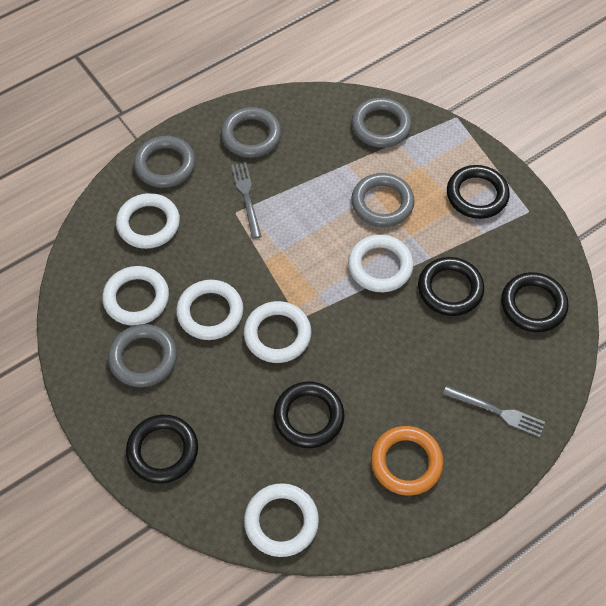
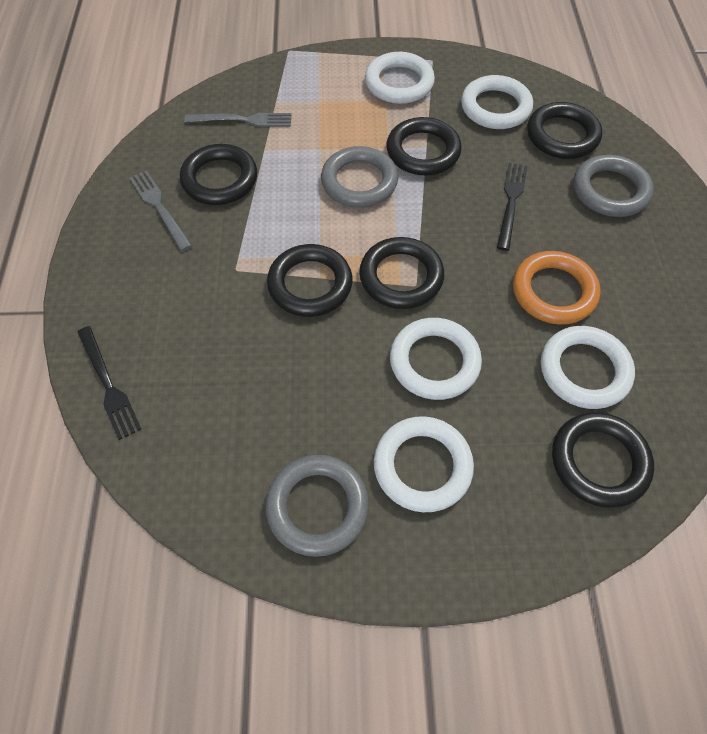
black fork: 0 -> 2
black ring: 5 -> 6
grey ring: 5 -> 3
white ring: 6 -> 5

